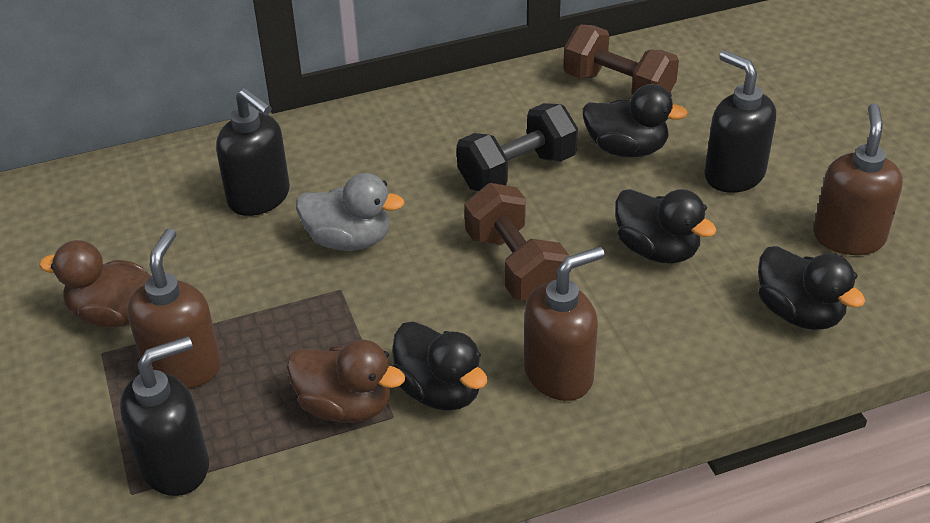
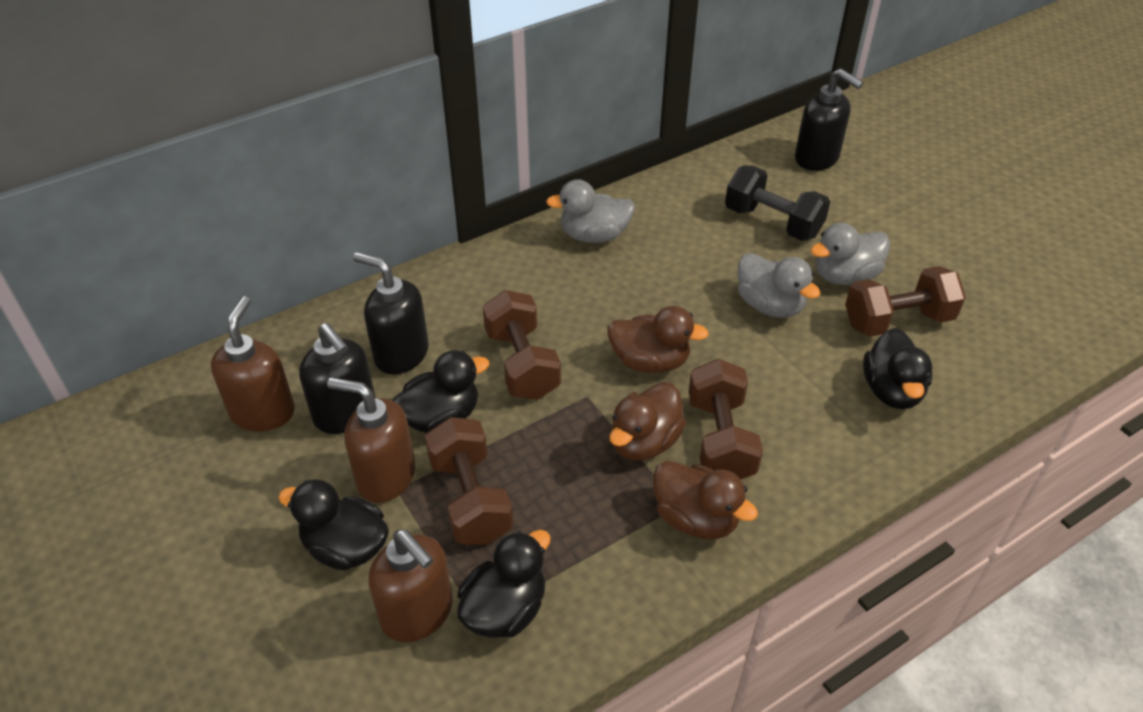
brown duck: 2 -> 3
brown dumbbell: 2 -> 4
grey duck: 1 -> 3

